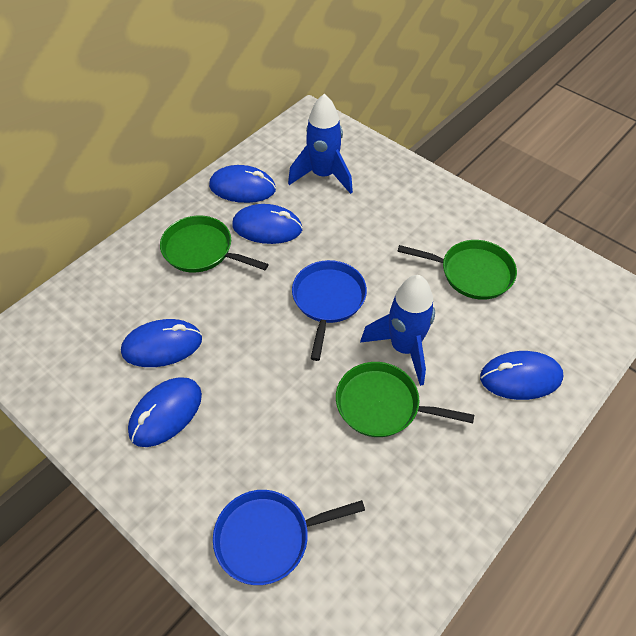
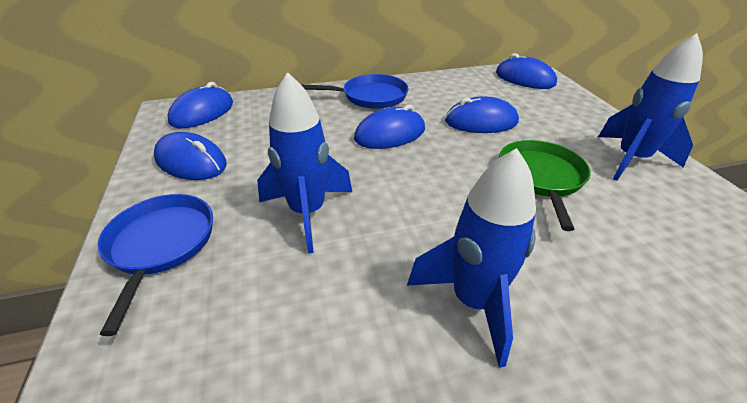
blue rocket: 2 -> 3
green pan: 3 -> 1

